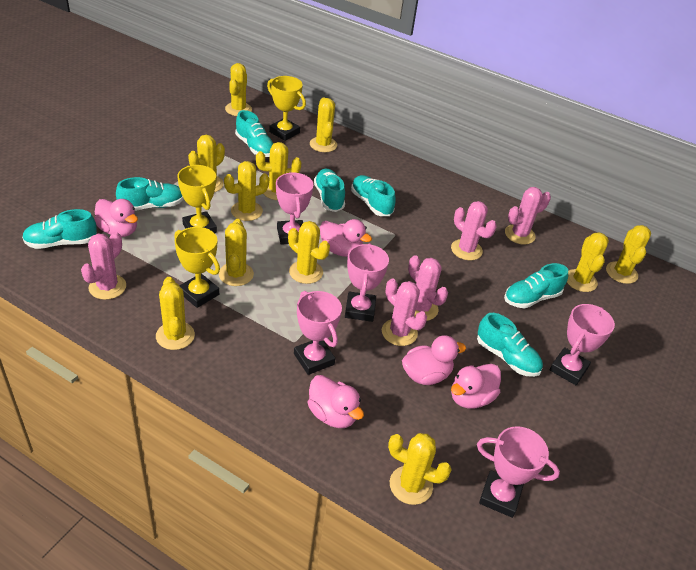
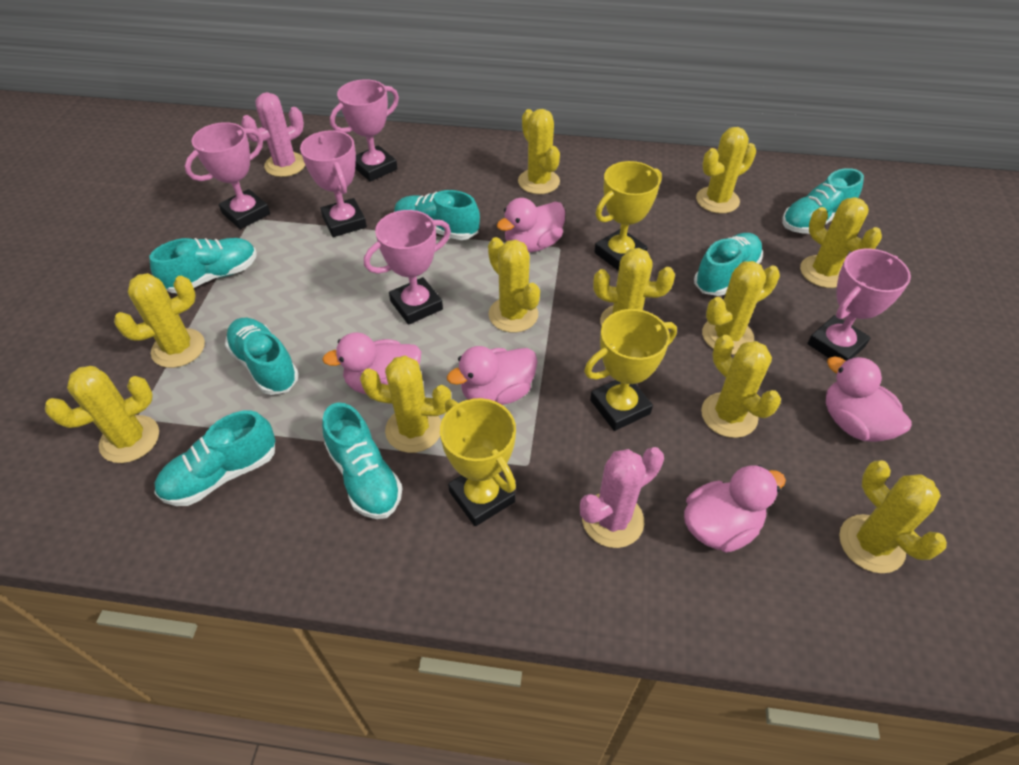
pink cactus: 5 -> 2

